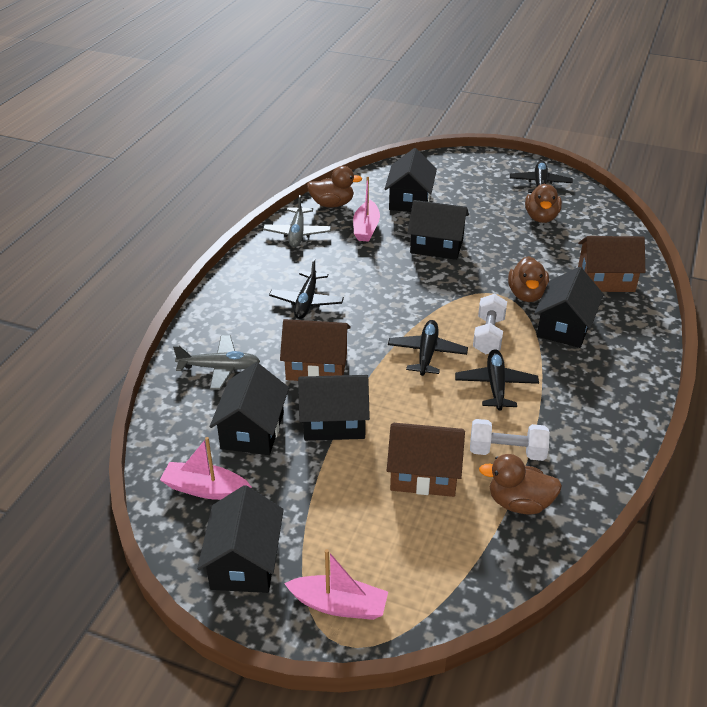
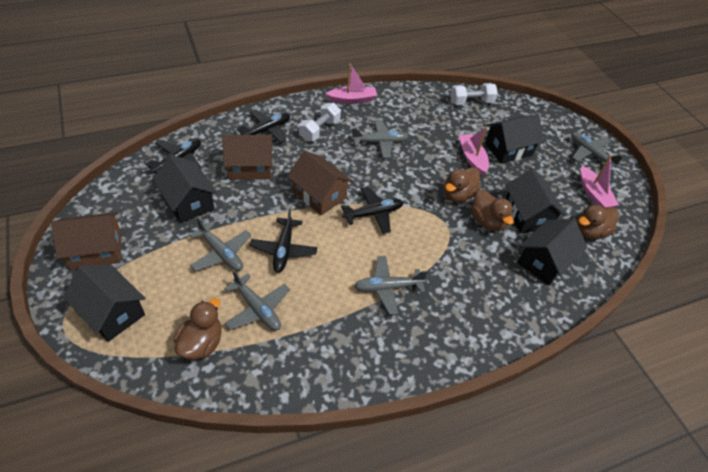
black house: 6 -> 5
grey plane: 2 -> 5

